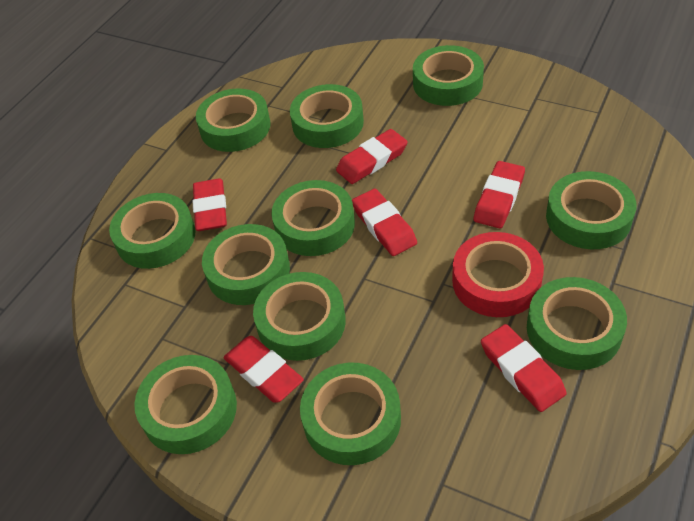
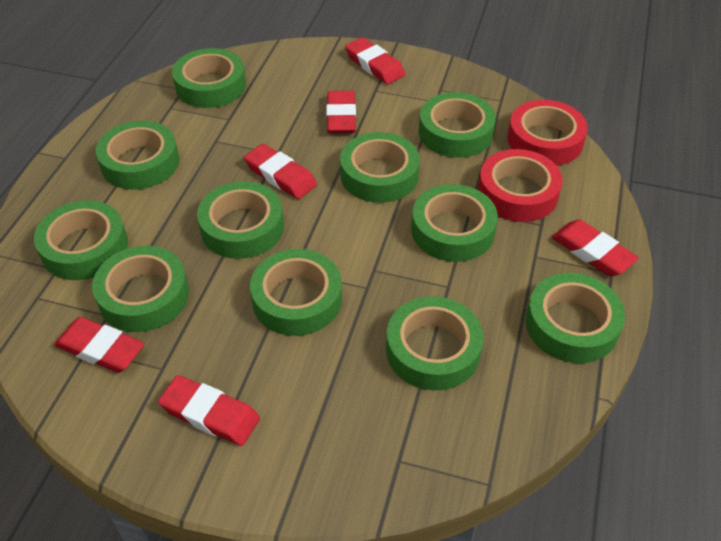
red tape: 1 -> 2

